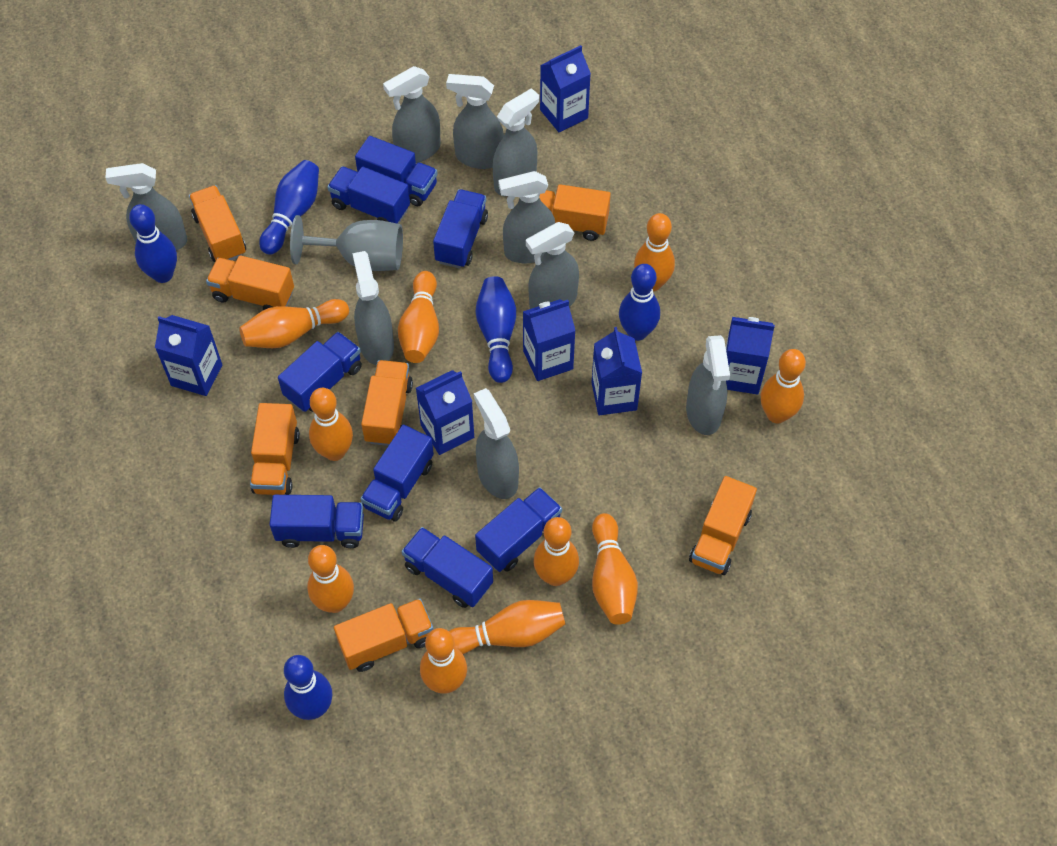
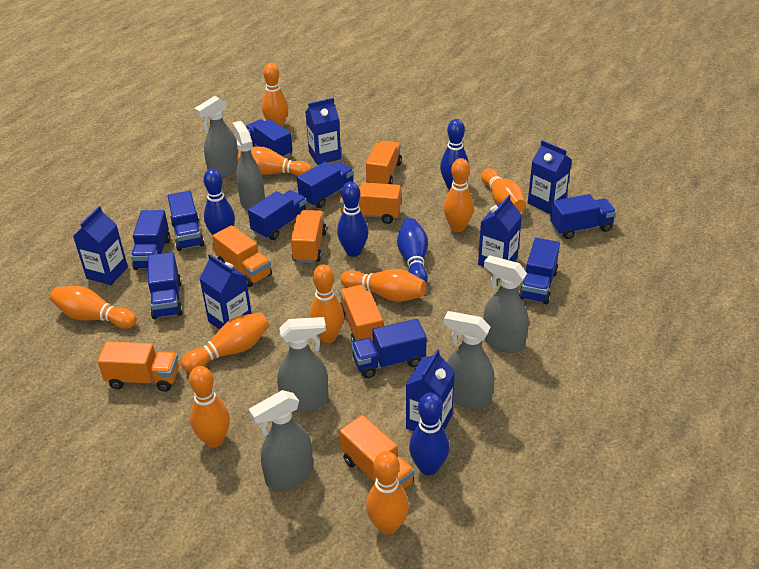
blue truck: 8 -> 9
grey goblet: 1 -> 0
grey spray bottle: 9 -> 6

